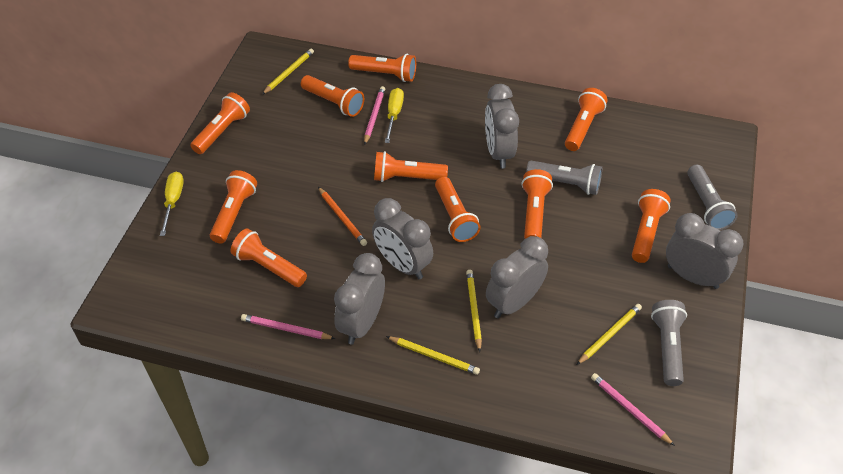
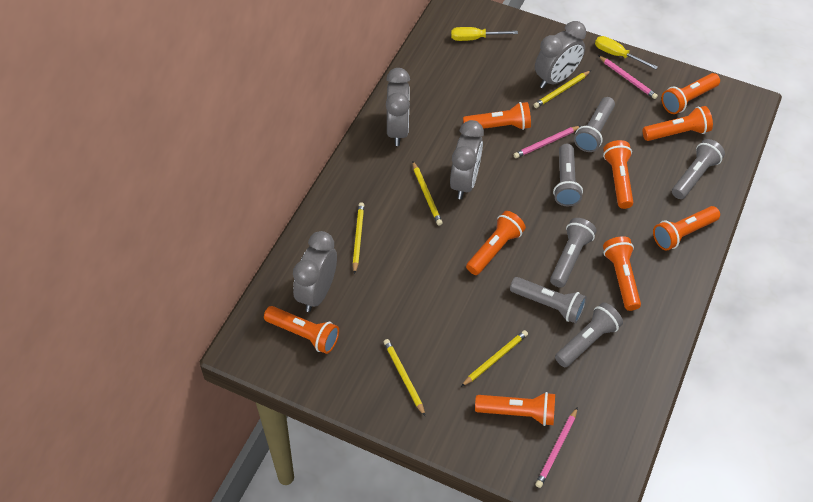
grey clock: 5 -> 4
grey flashlight: 3 -> 6
orange flashlight: 10 -> 9
orange pencil: 1 -> 0
yellow pencil: 4 -> 5

